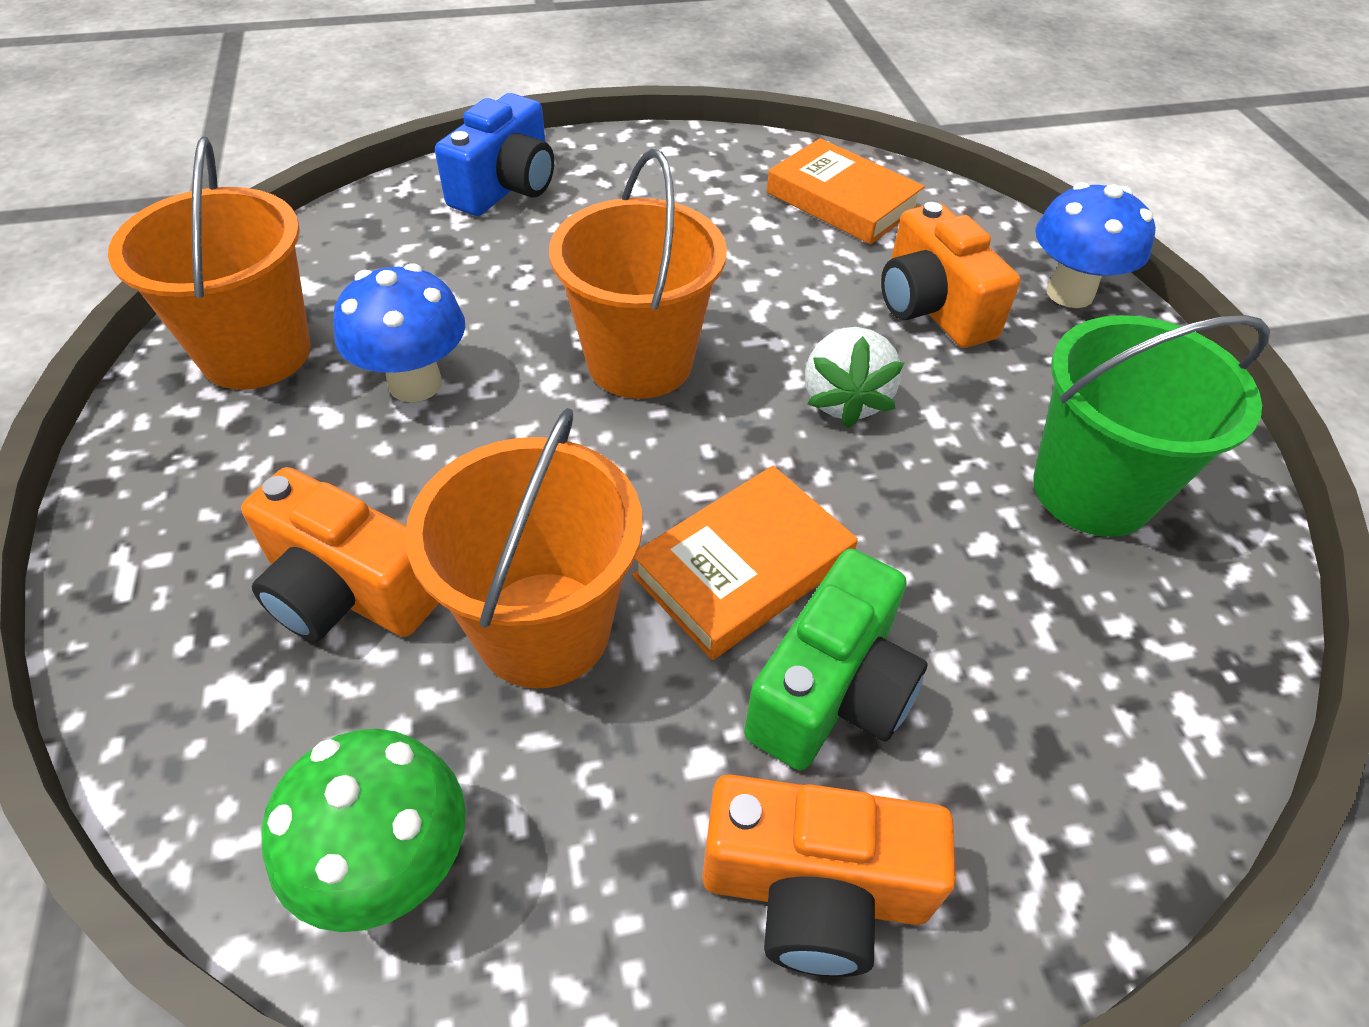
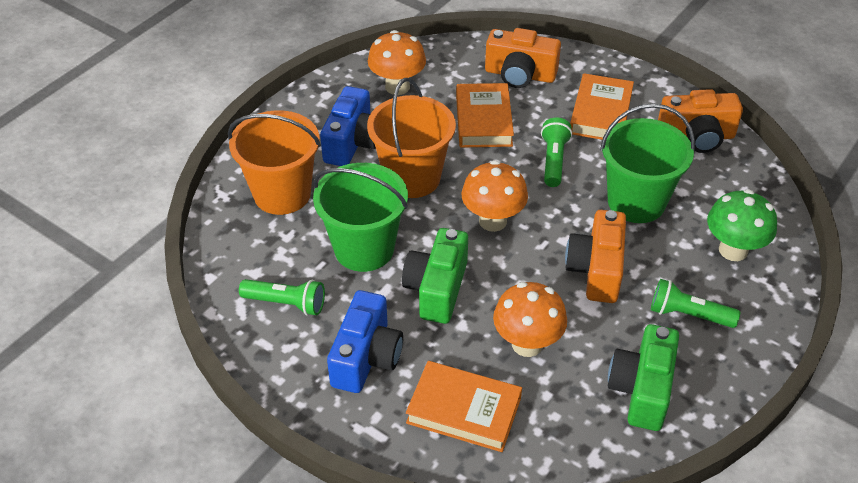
blue camera: 1 -> 2
blue mushroom: 2 -> 0
green bucket: 1 -> 2
green camera: 1 -> 2
green flashlight: 0 -> 3
orange book: 2 -> 3
orange bucket: 3 -> 2
orange mushroom: 0 -> 3
white strawberry: 1 -> 0

